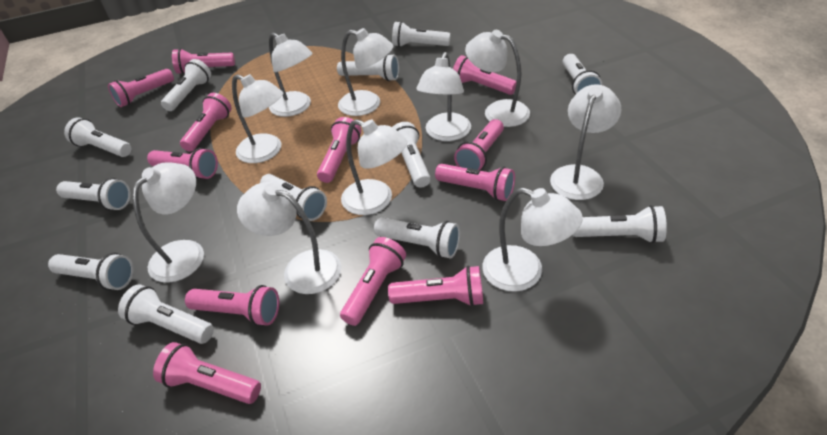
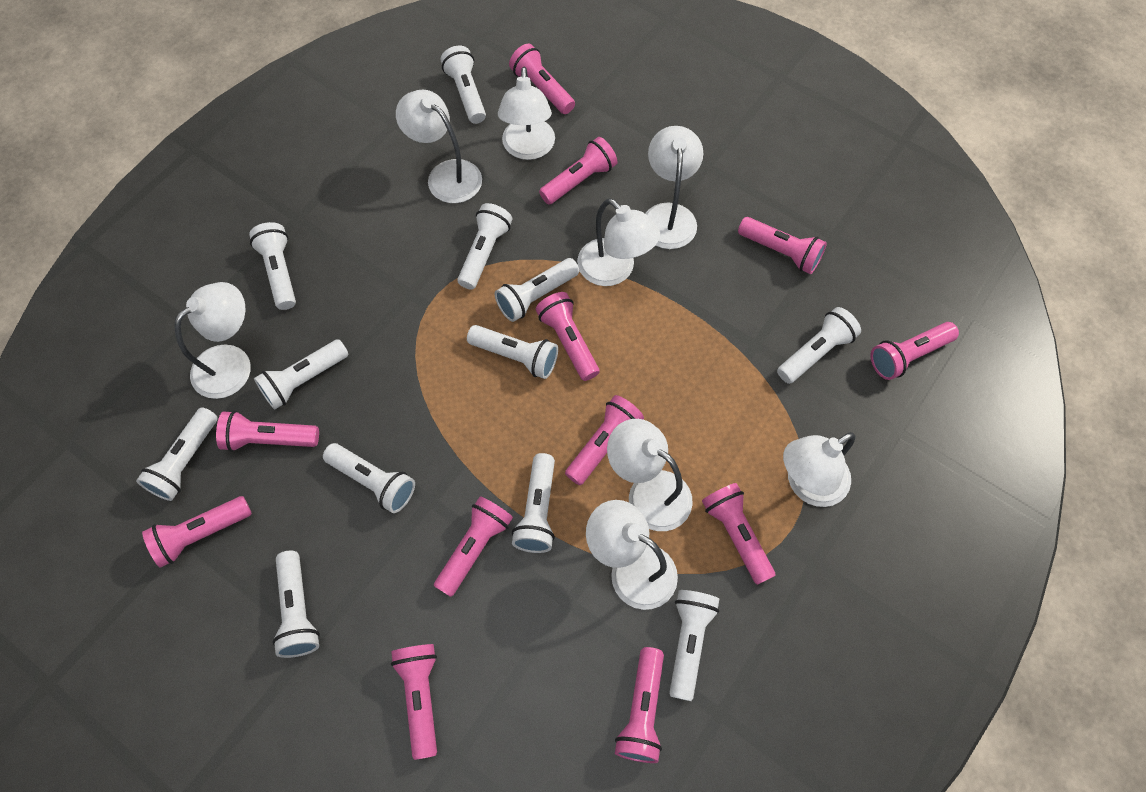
white lamp: 10 -> 8

